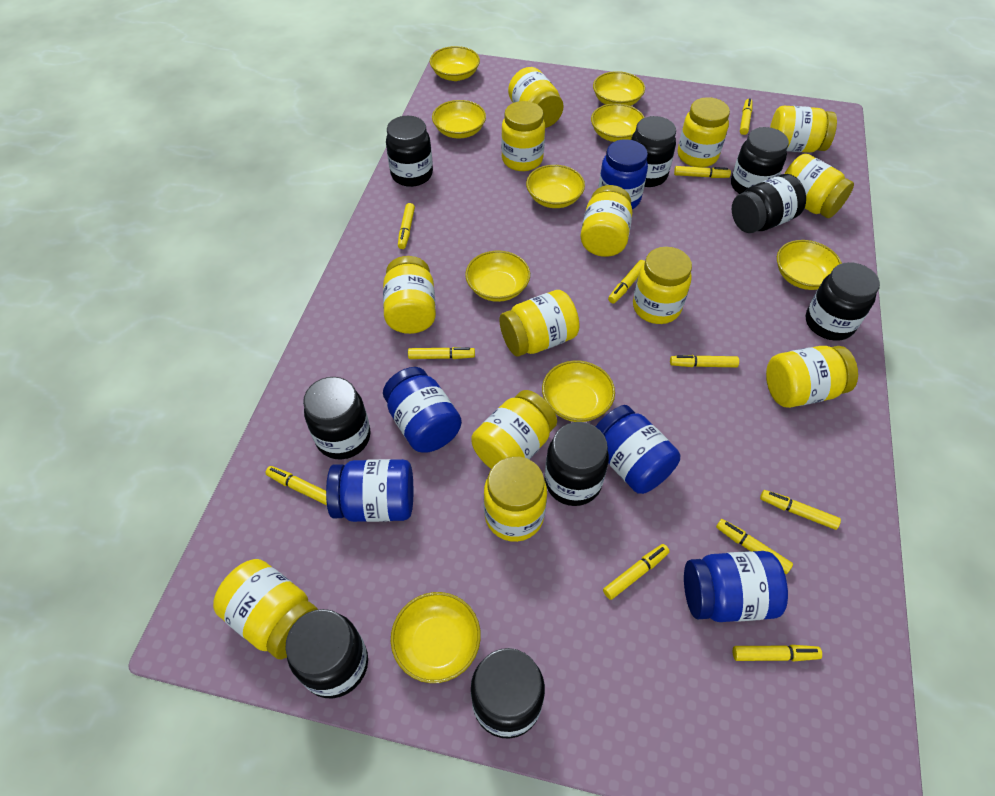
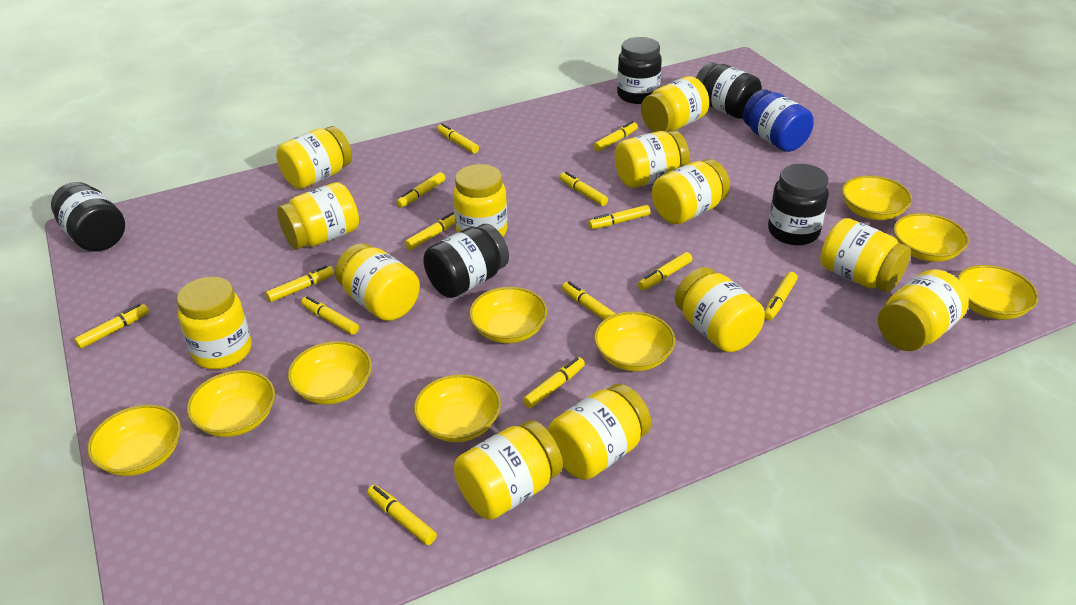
black jar: 9 -> 5
blue jar: 5 -> 1
yellow marker: 11 -> 14

